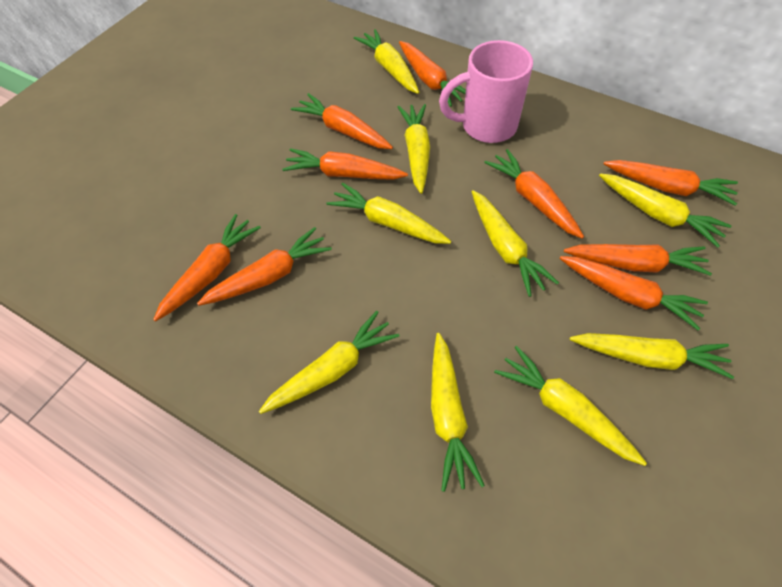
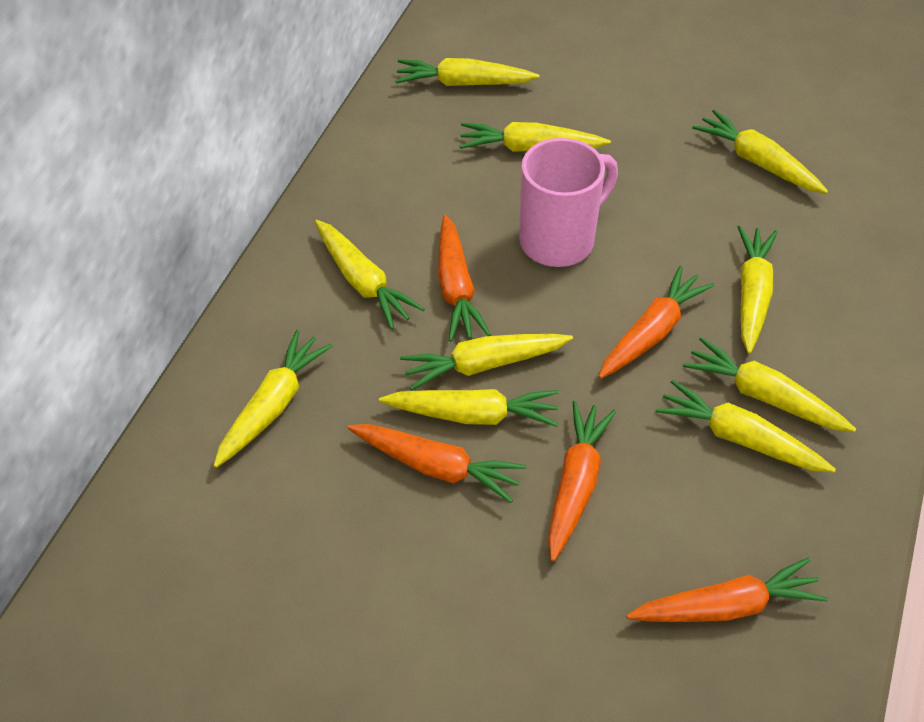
orange carrot: 9 -> 5
yellow carrot: 9 -> 10

